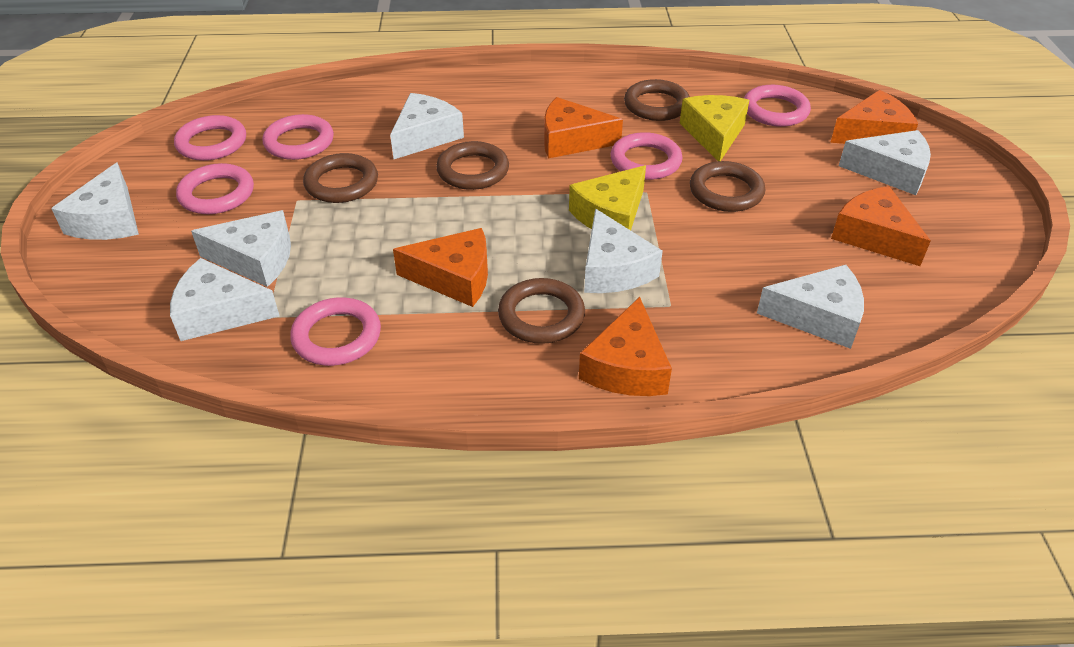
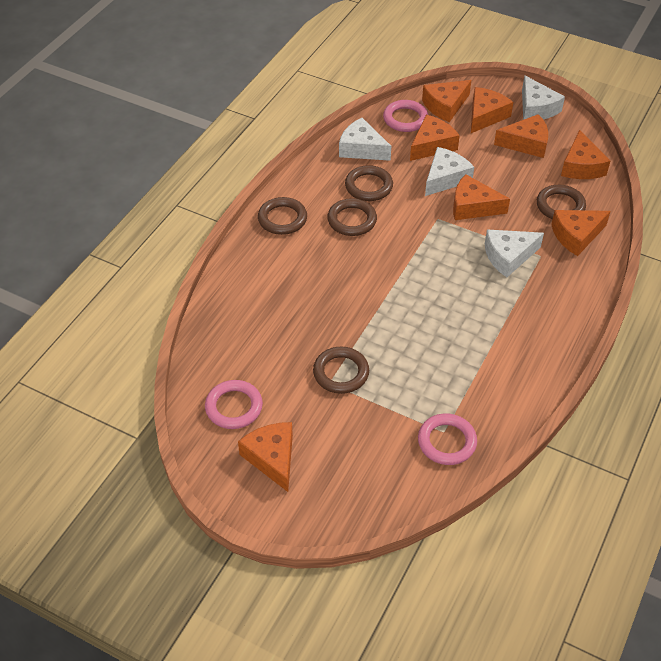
orange cheese: 5 -> 8
pink ring: 6 -> 3
white cheese: 7 -> 4
yellow cheese: 2 -> 0

